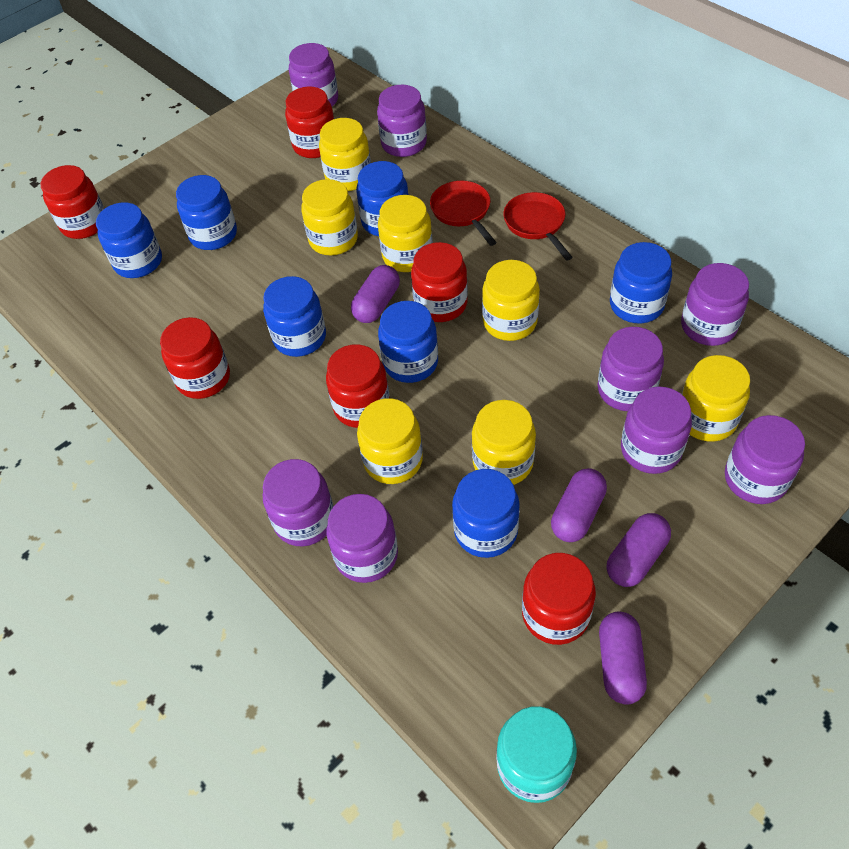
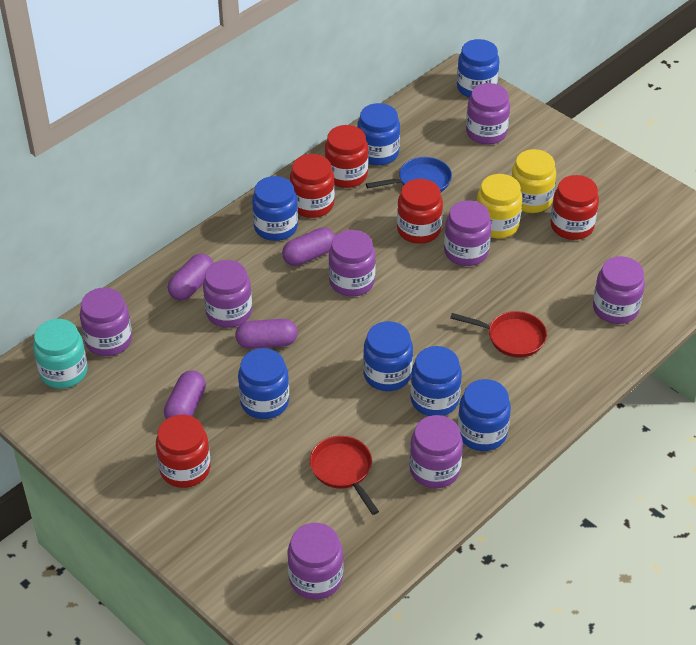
blue pan: 0 -> 1
red jar: 6 -> 5
yellow jar: 7 -> 2

